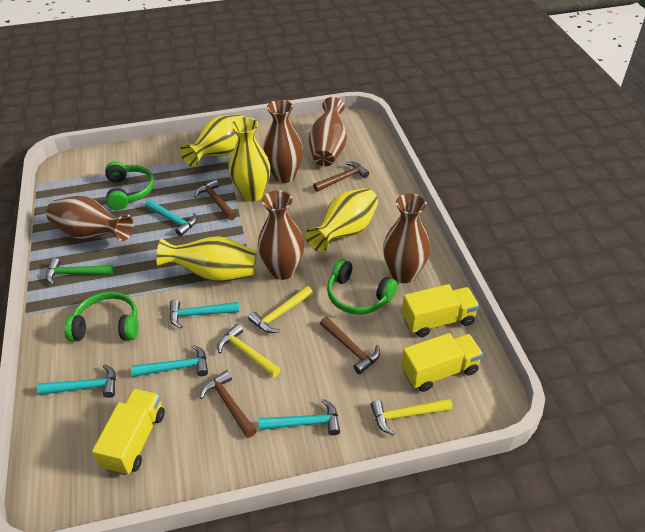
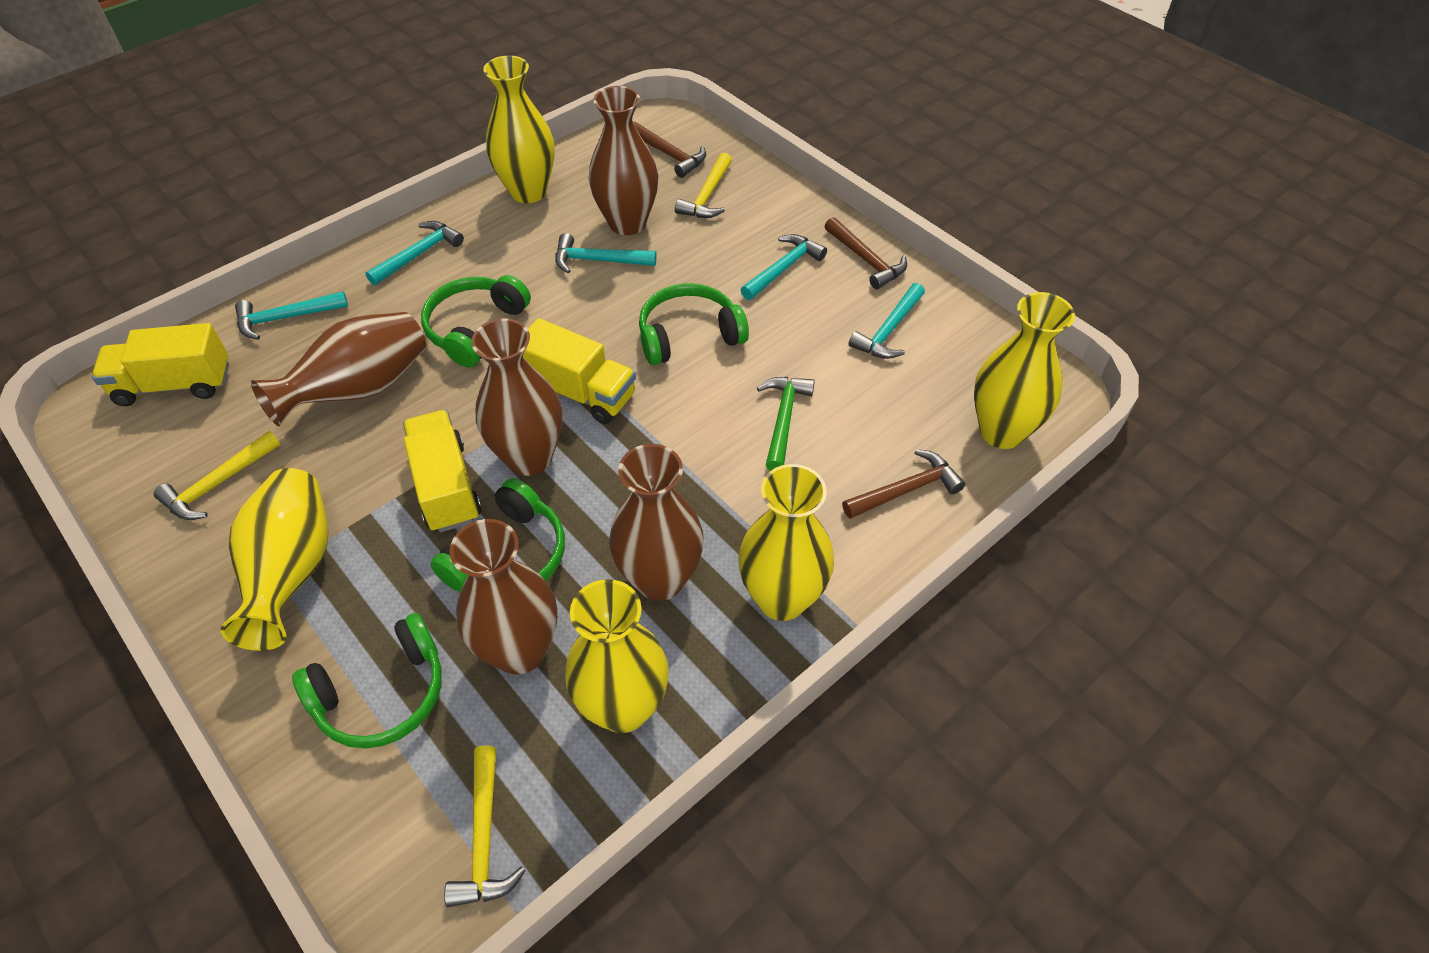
brown hammer: 4 -> 3
green headphones: 3 -> 4
yellow vase: 4 -> 5

